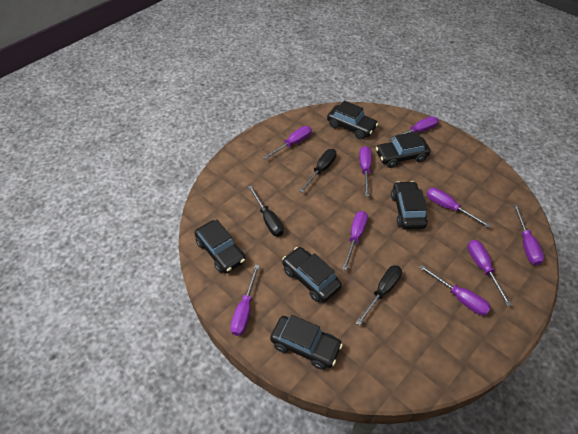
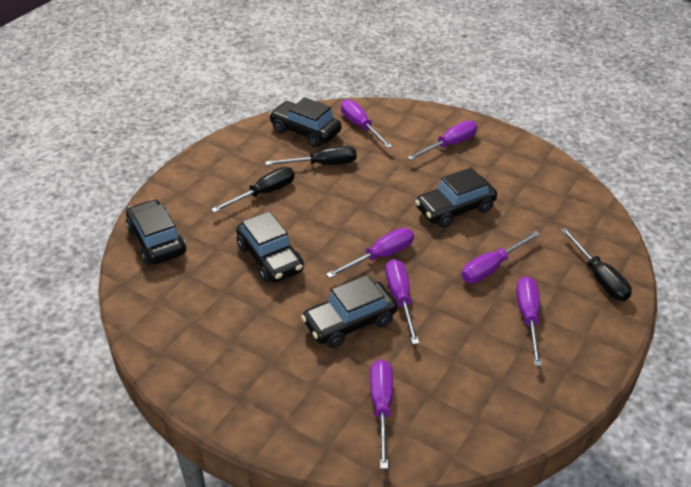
black car: 6 -> 5
purple screwdriver: 9 -> 7

